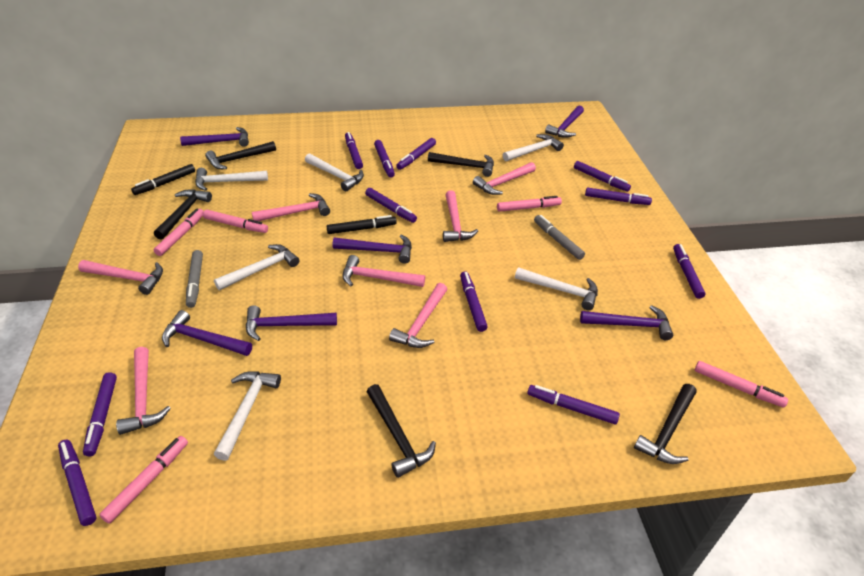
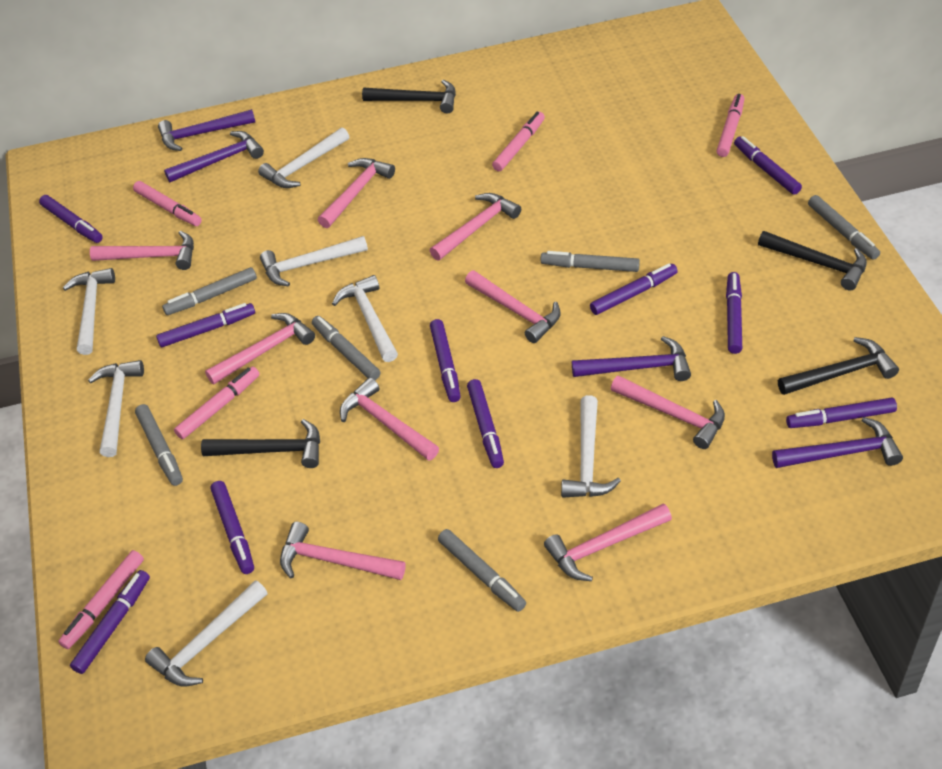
black hammer: 5 -> 4
black marker: 2 -> 0
grey marker: 2 -> 6
pink hammer: 7 -> 9
purple hammer: 6 -> 4
purple marker: 11 -> 10
white hammer: 6 -> 7

